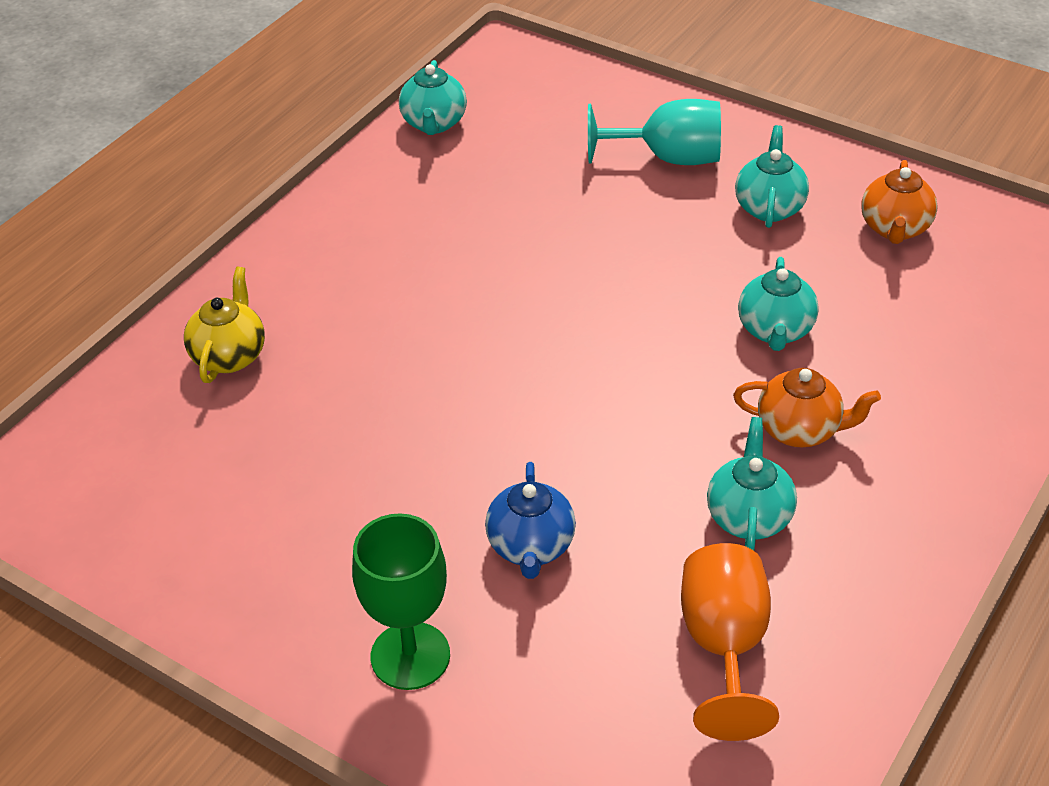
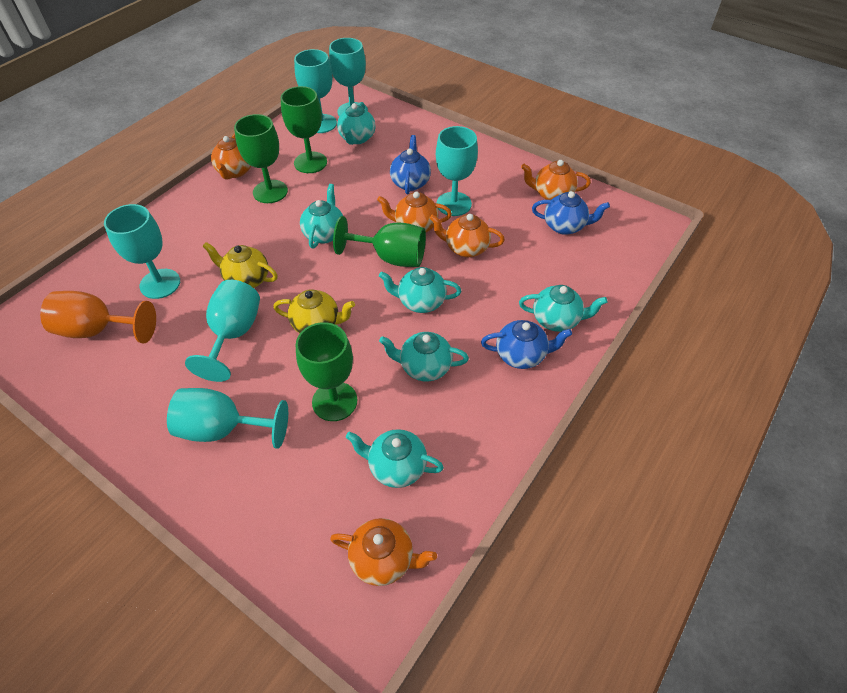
blue teapot: 1 -> 3
green goblet: 1 -> 4
orange teapot: 2 -> 5
turquoise goblet: 1 -> 6
turquoise teapot: 4 -> 6
yellow teapot: 1 -> 2

